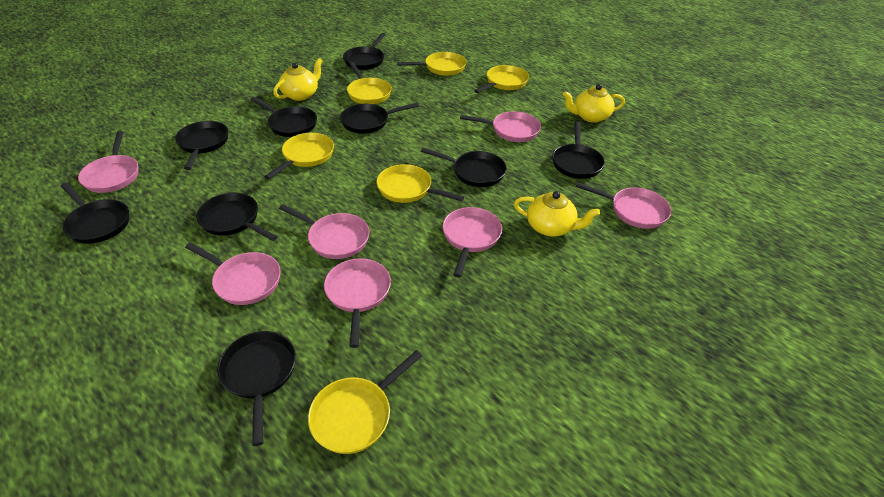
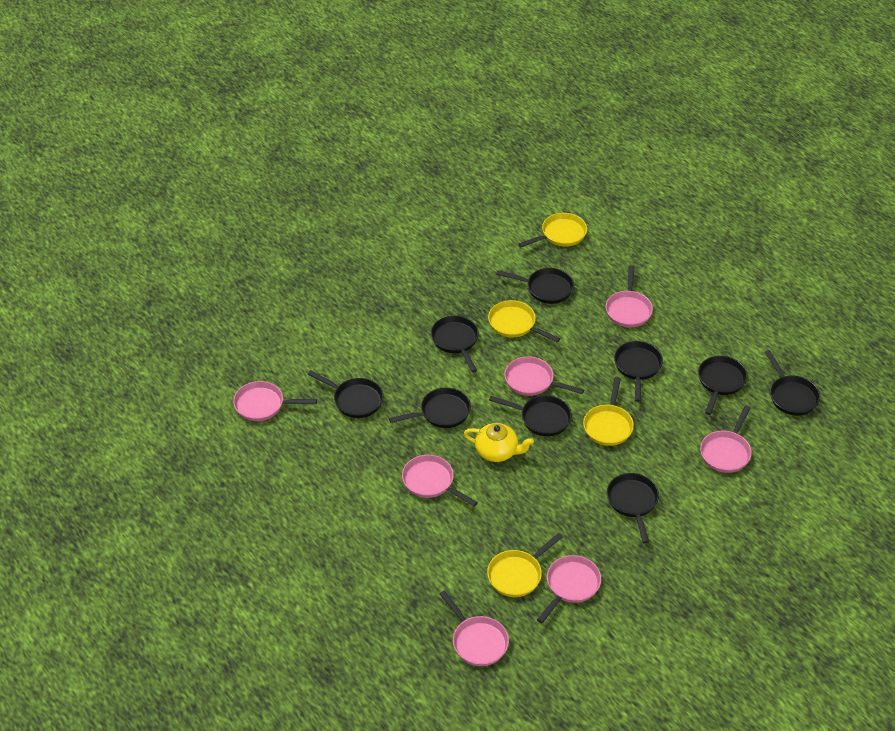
yellow pan: 6 -> 4
yellow teapot: 3 -> 1

